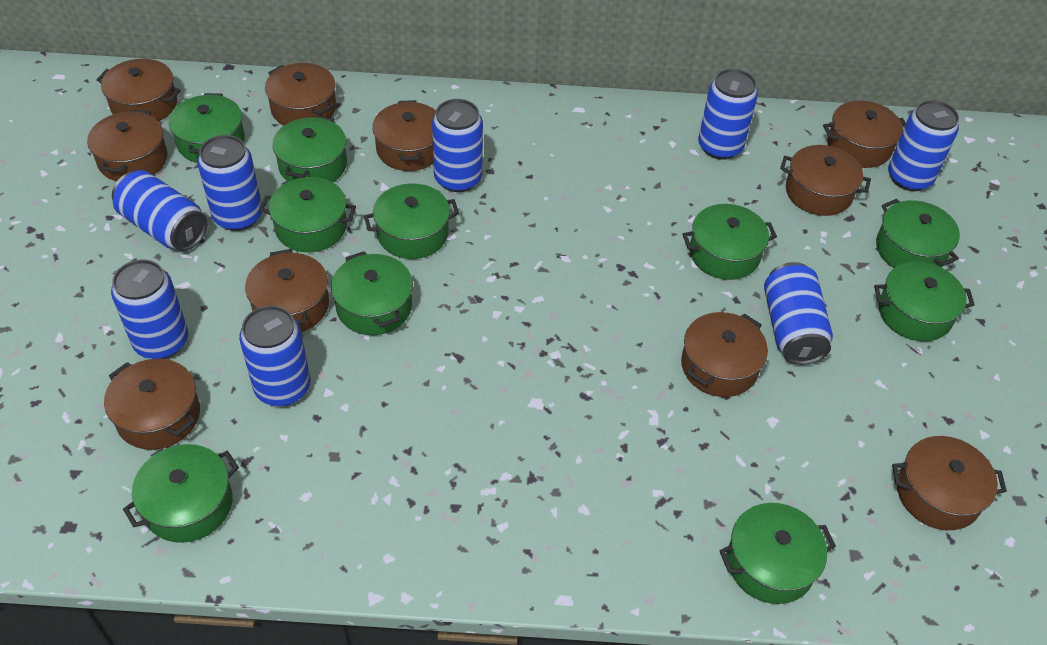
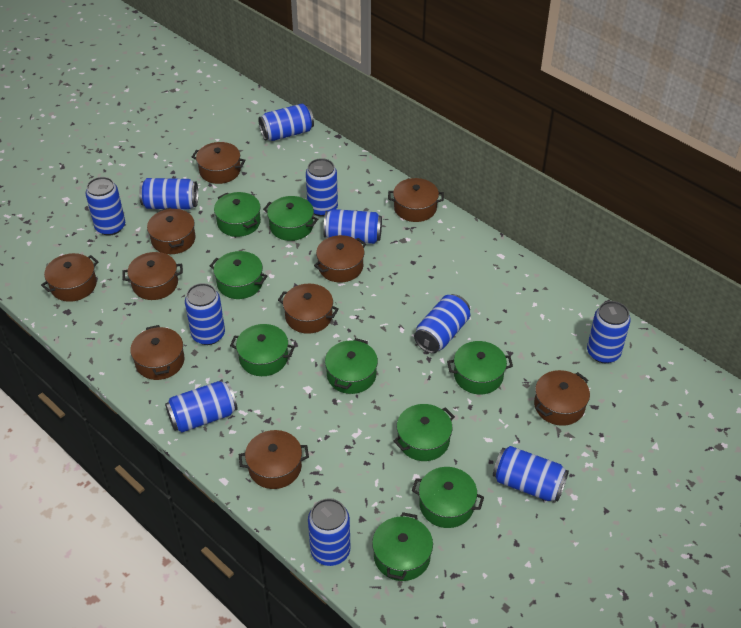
blue can: 8 -> 11
green pot: 10 -> 9

